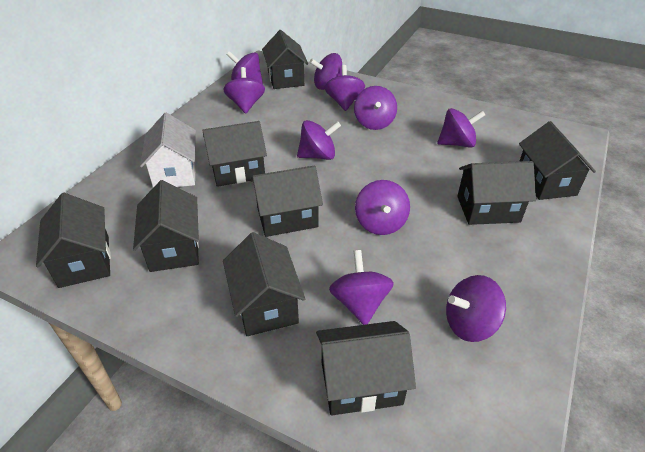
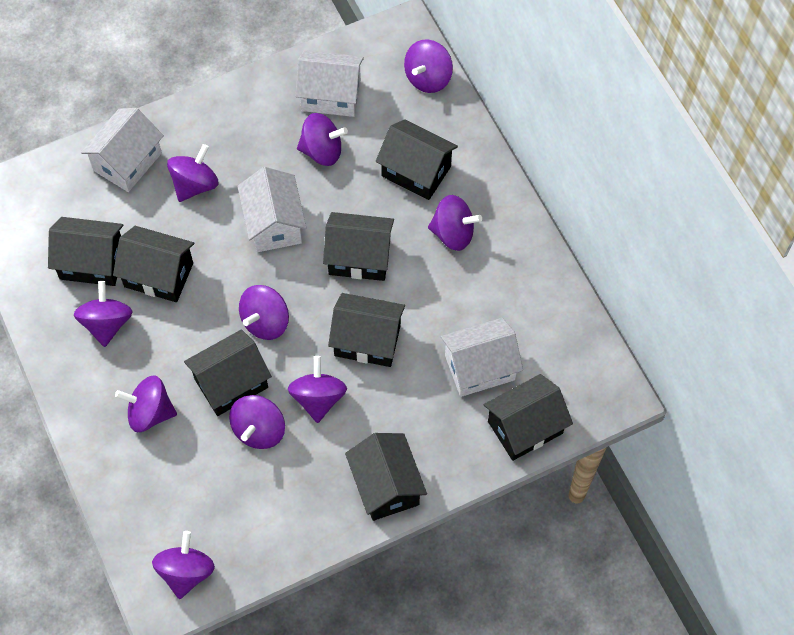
black house: 9 -> 8
white house: 1 -> 4

